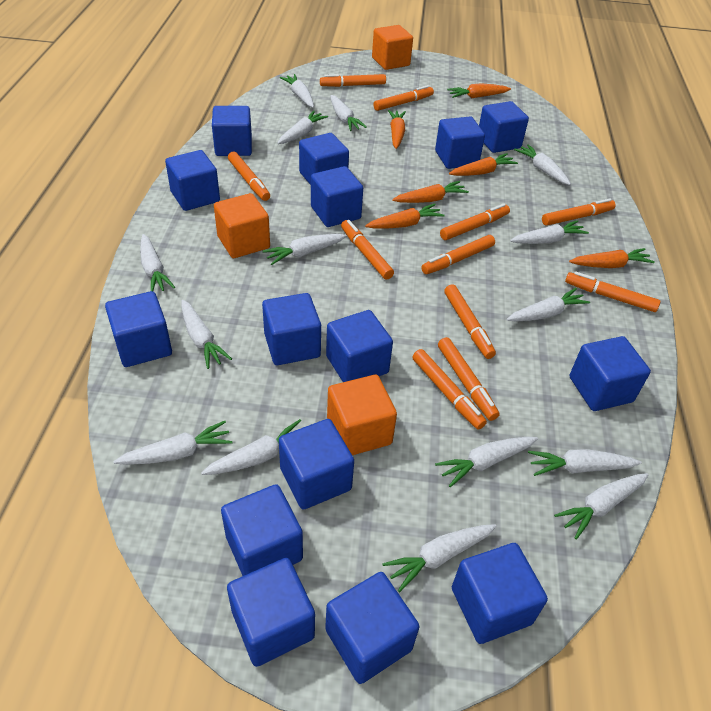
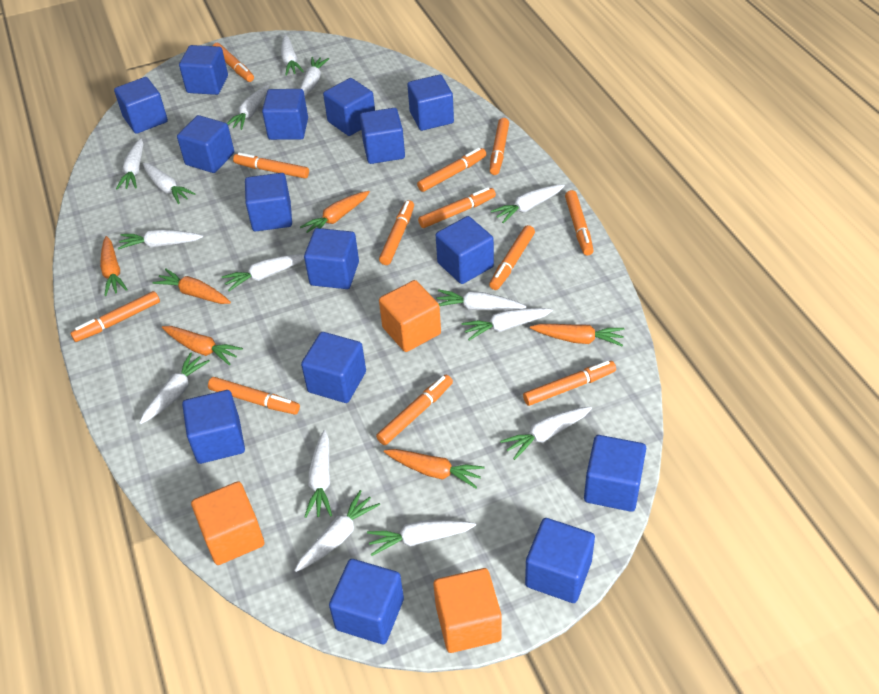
orange marker: 11 -> 12

